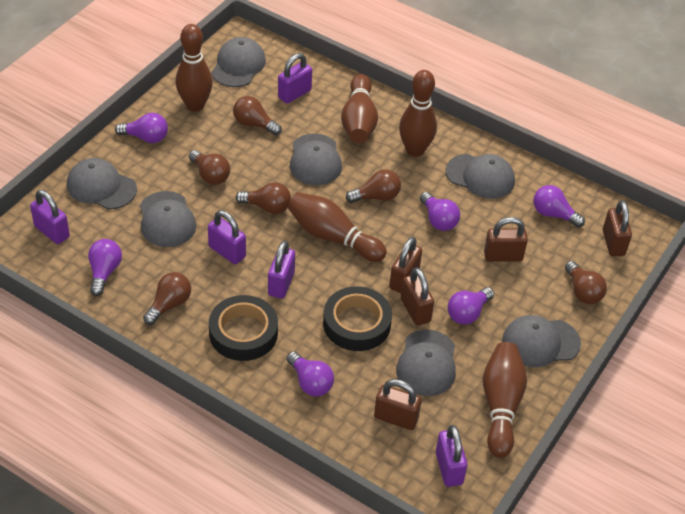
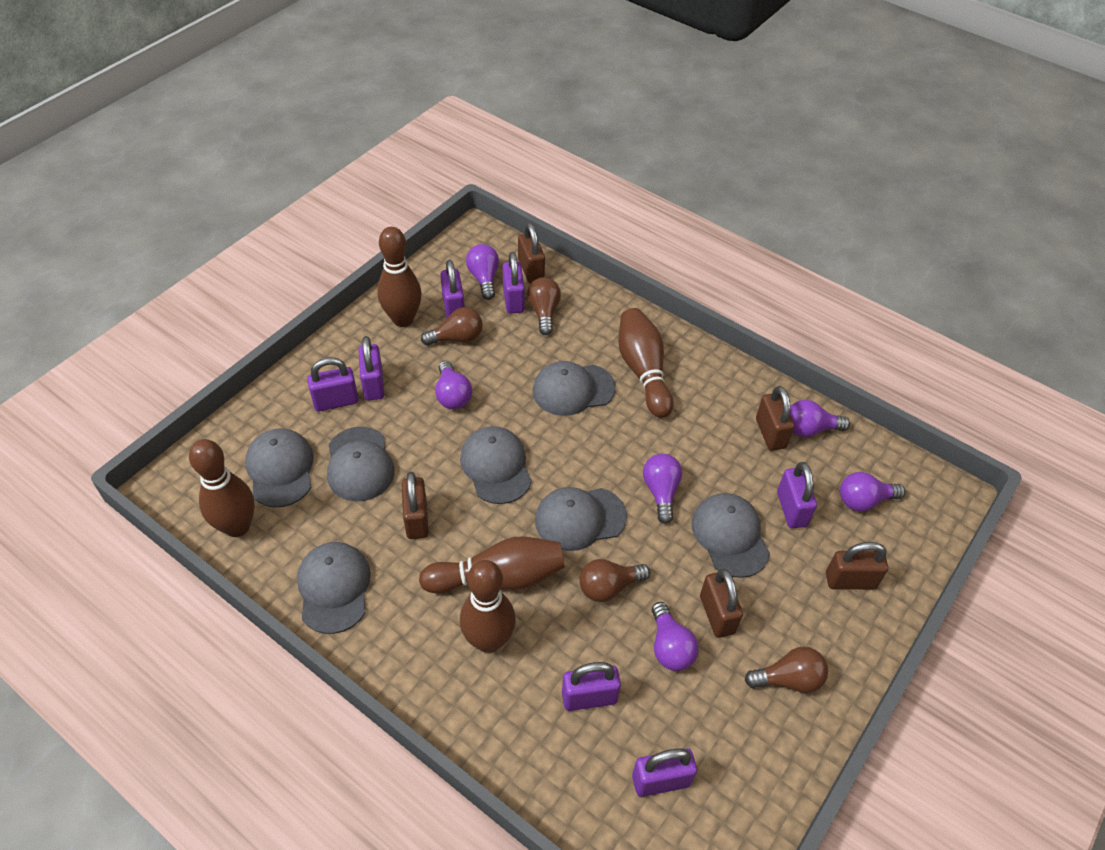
black tape: 2 -> 0
brown light bulb: 6 -> 4
purple padlock: 5 -> 7

